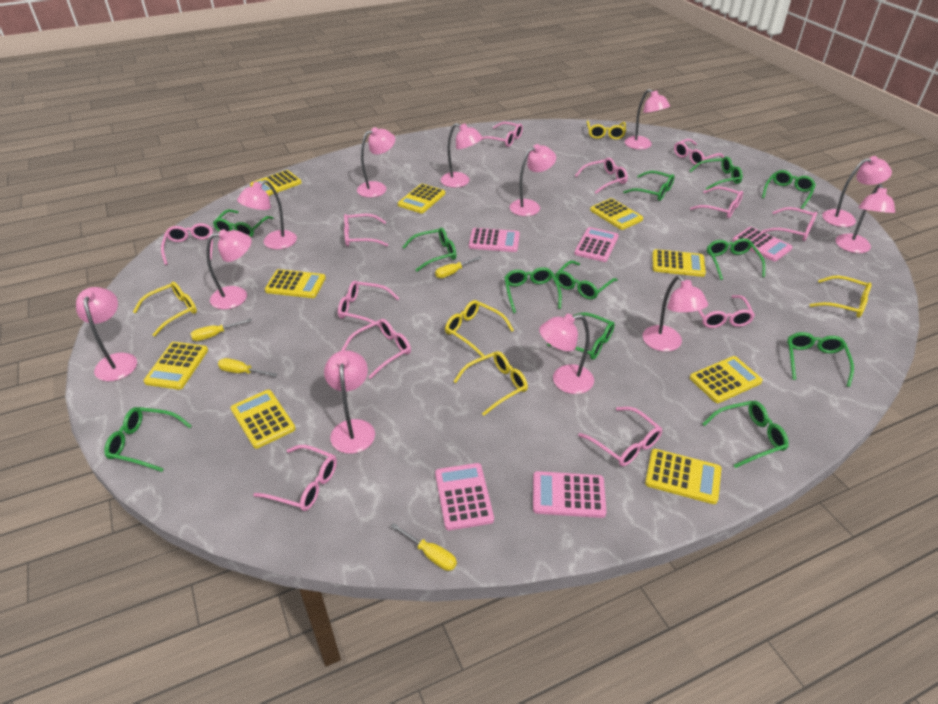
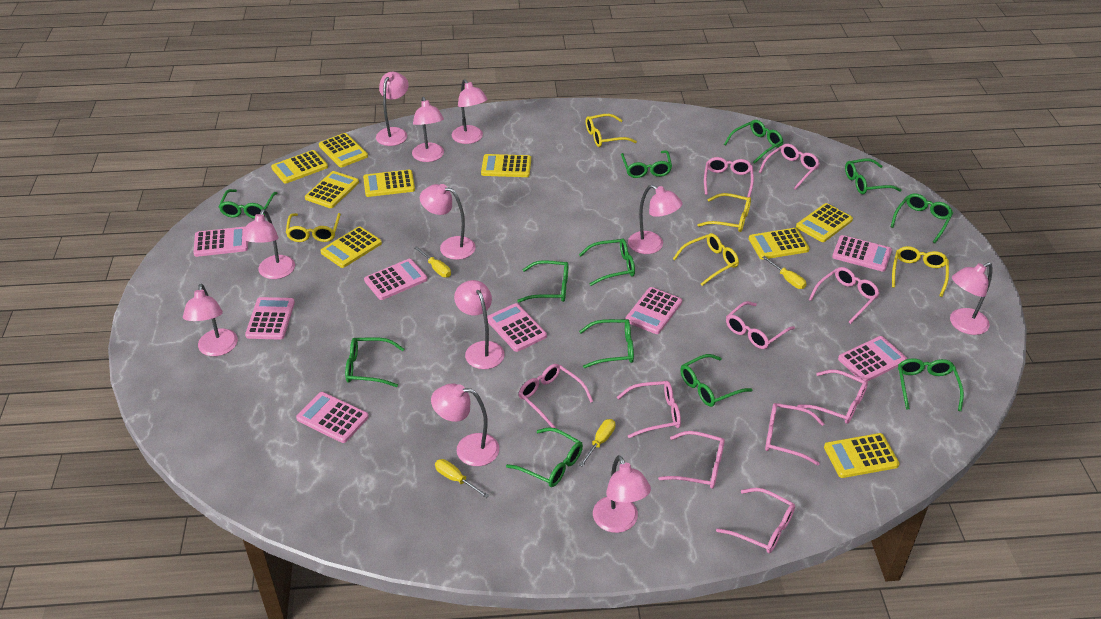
pink calculator: 5 -> 8
pink glasses: 12 -> 10
pink lamp: 12 -> 11

